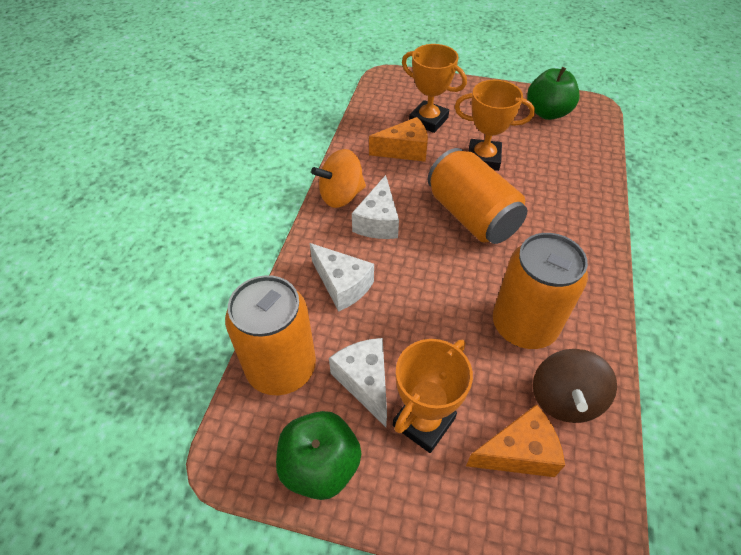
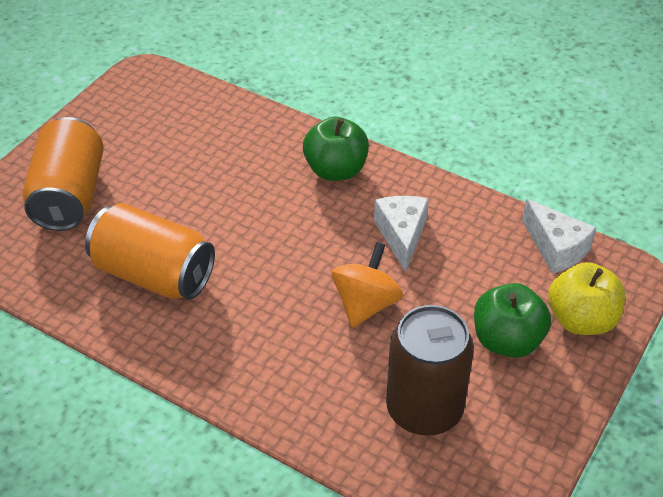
brown can: 0 -> 1
brown spinning top: 1 -> 0
orange can: 3 -> 2
orange cheese: 2 -> 0
orange trophy: 3 -> 0
white cheese: 3 -> 2
yellow apple: 0 -> 1

